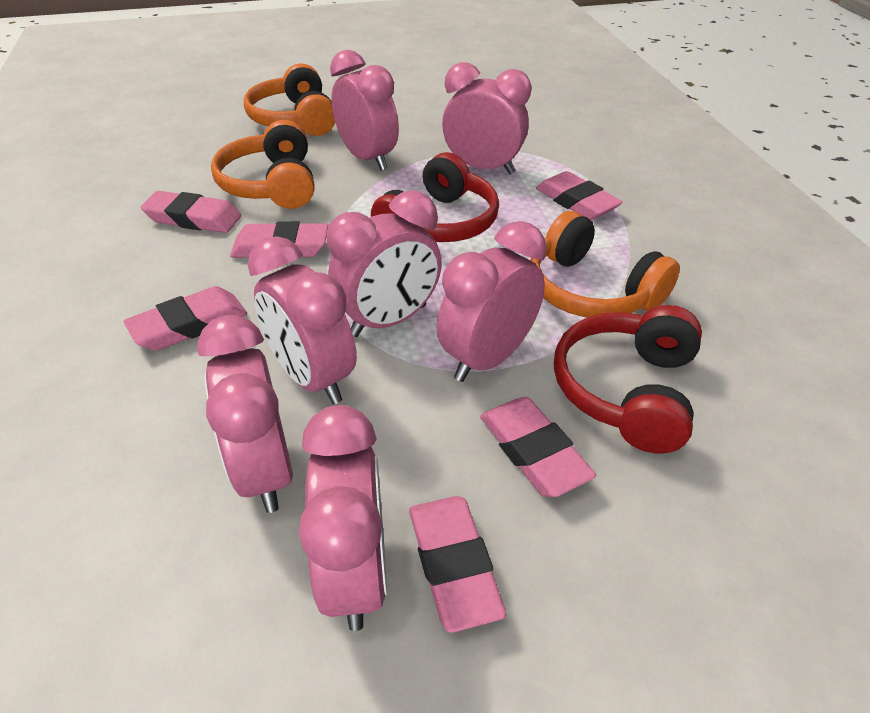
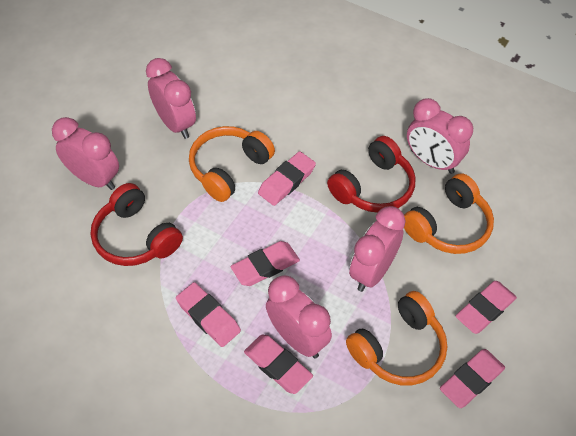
pink clock: 7 -> 5

